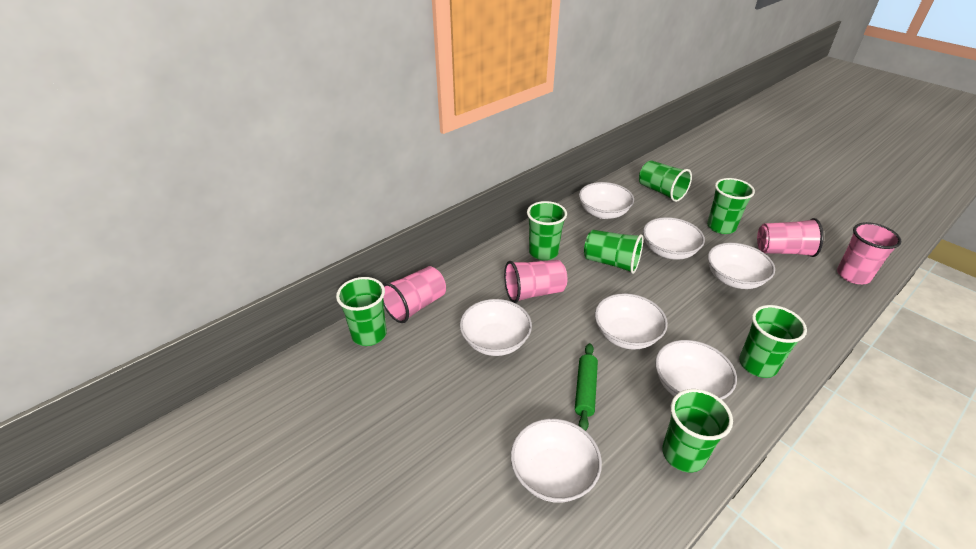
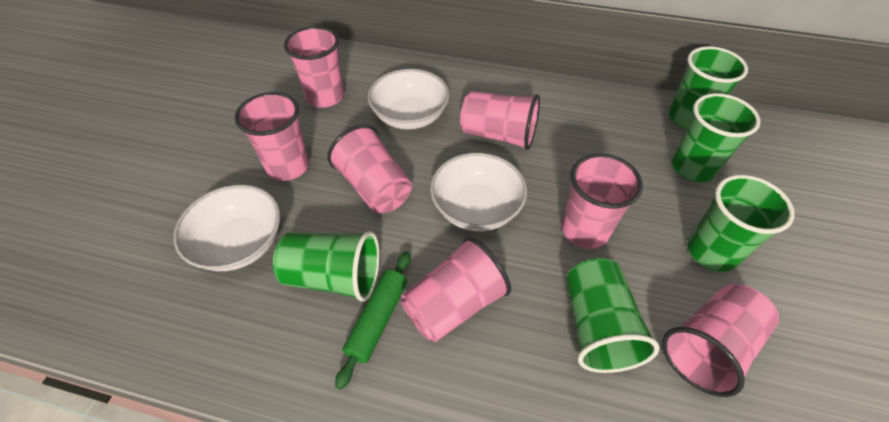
green cup: 7 -> 5
pink cup: 4 -> 7
white bowl: 7 -> 3

